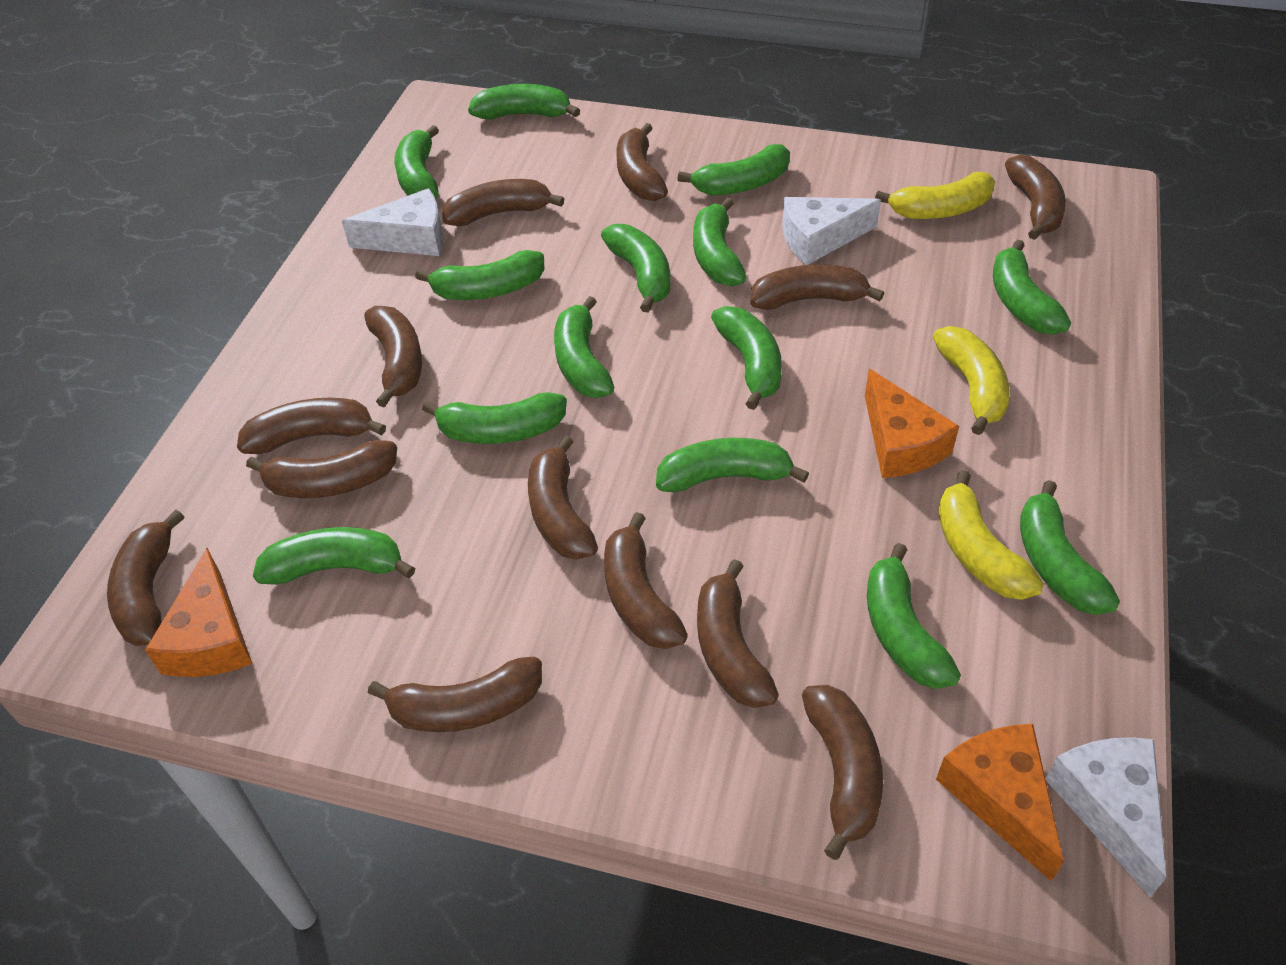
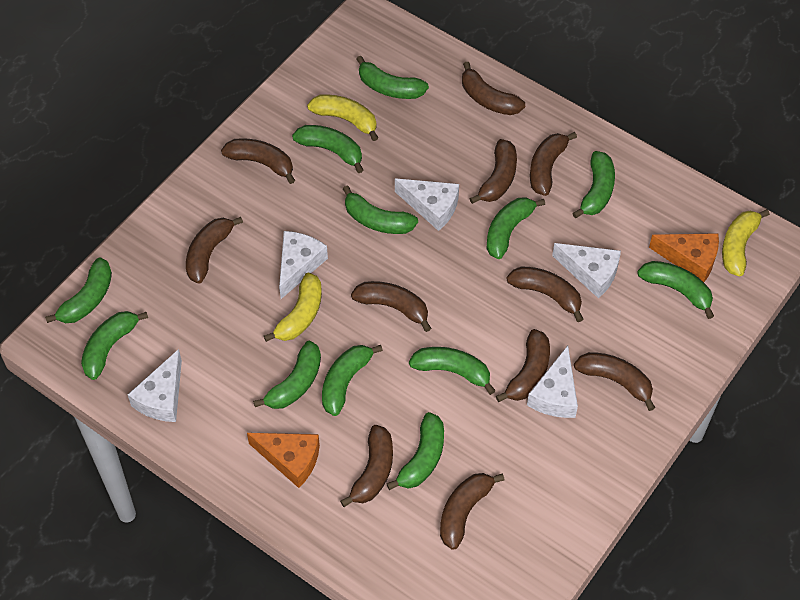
brown banana: 13 -> 11
green banana: 14 -> 12
orange cheese: 3 -> 2
white cheese: 3 -> 5

